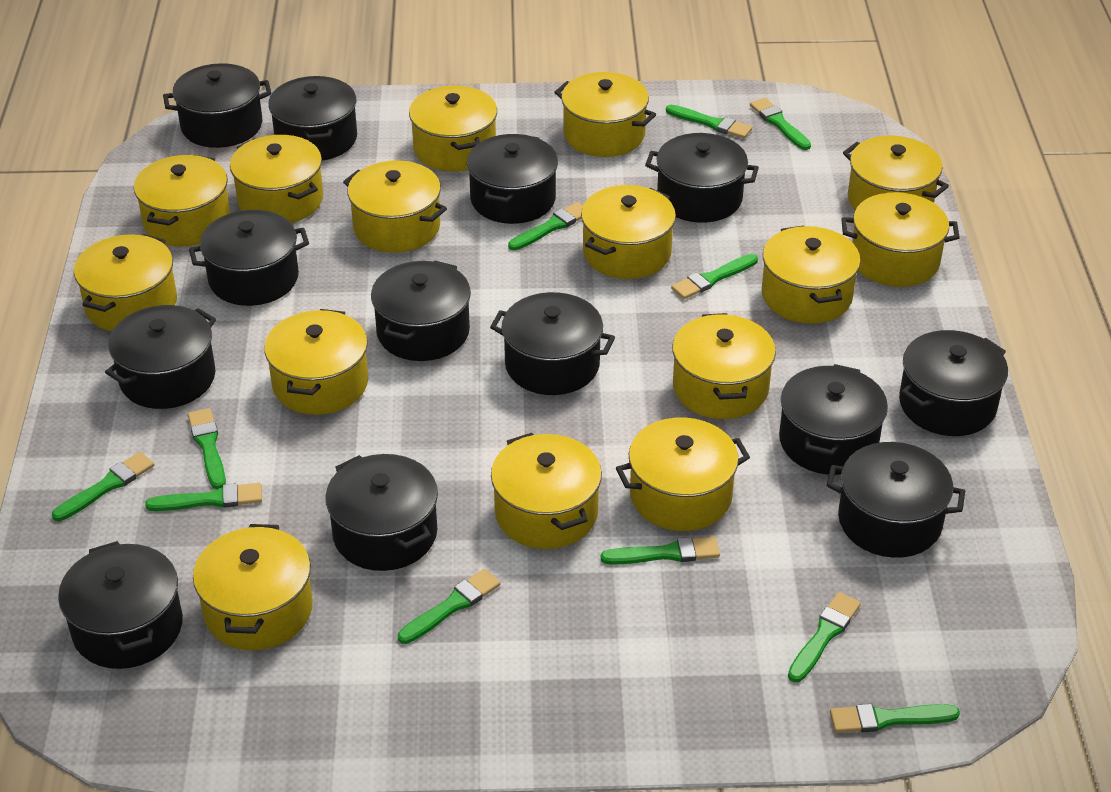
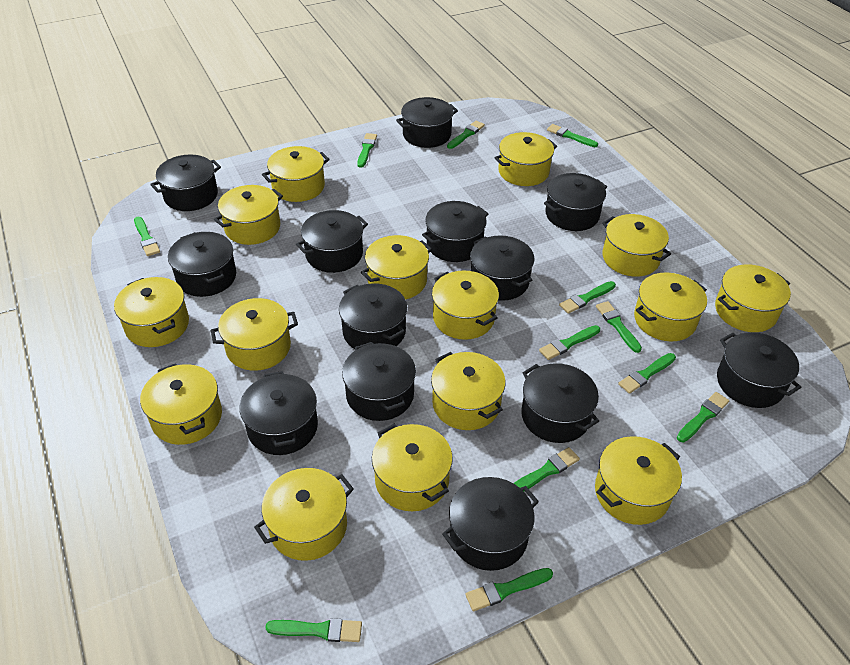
green brush: 11 -> 12

